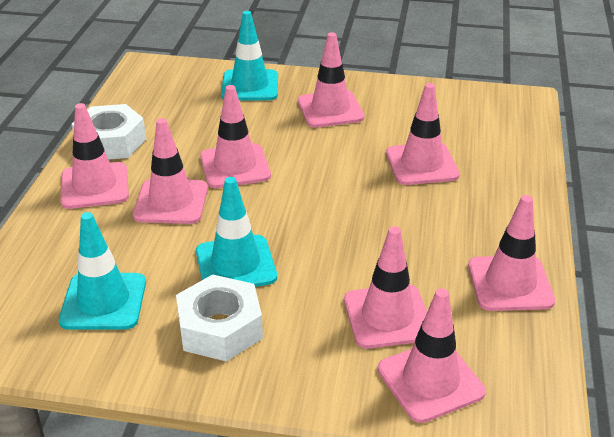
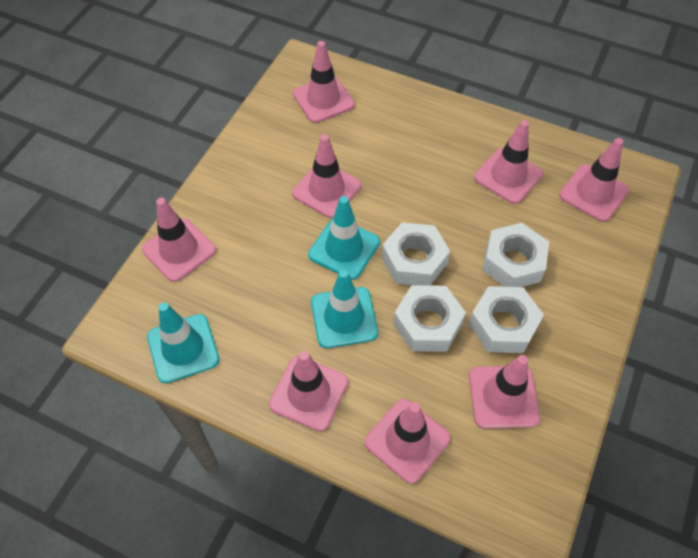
white nut: 2 -> 4

